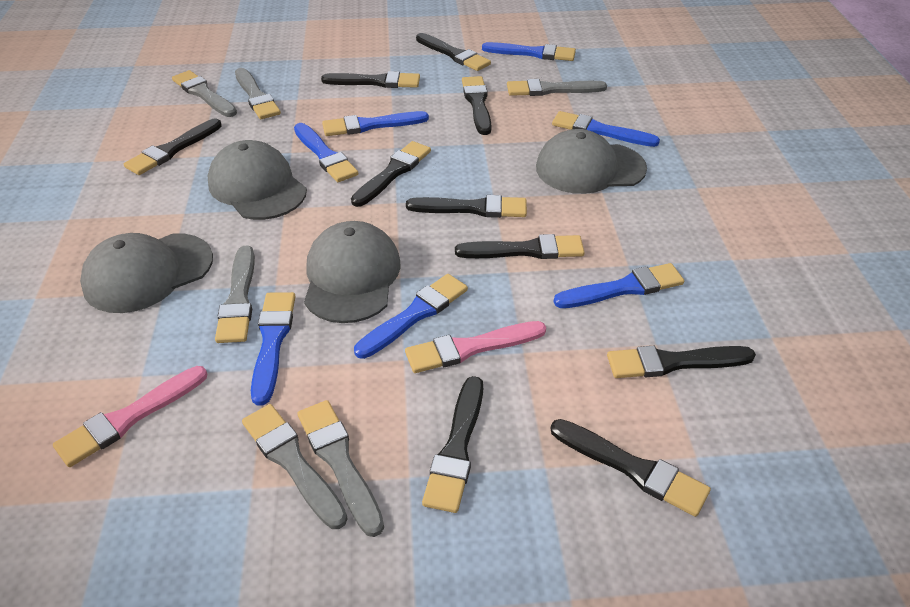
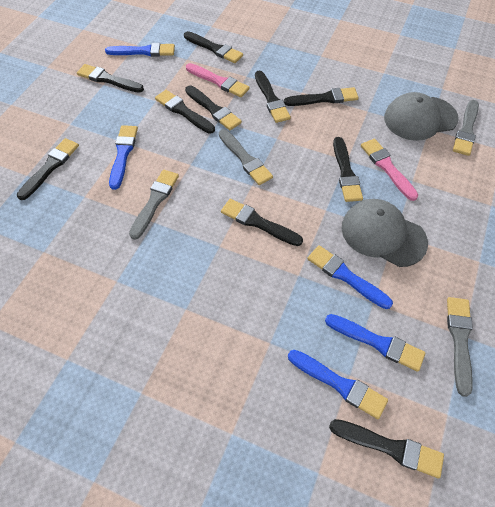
blue brush: 7 -> 5
grey brush: 6 -> 4
grey cap: 4 -> 2

